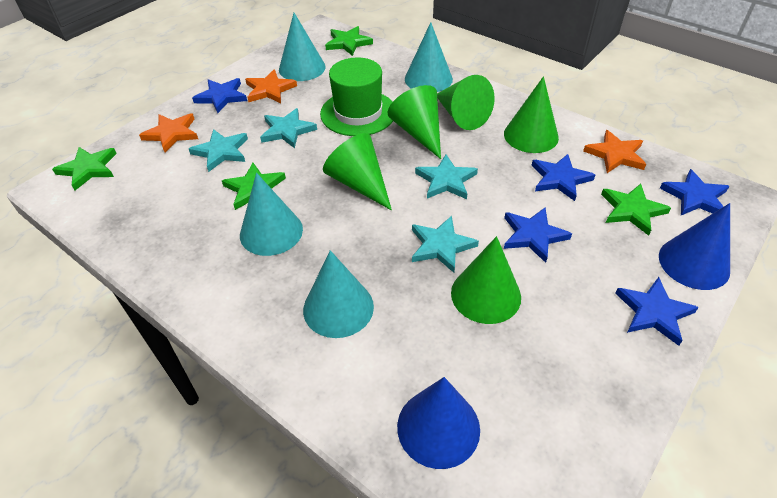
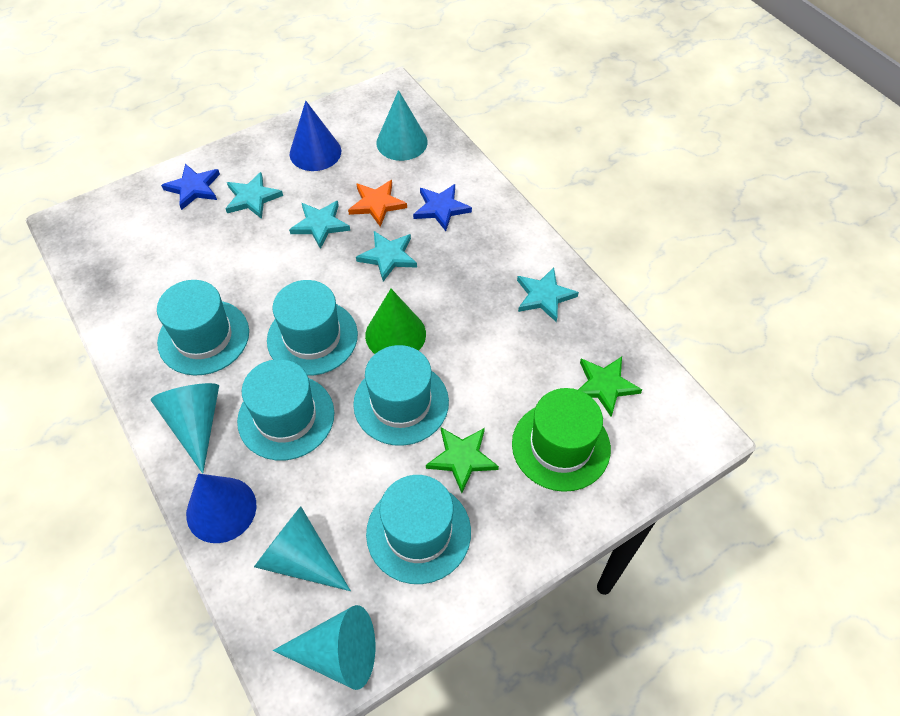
blue star: 5 -> 2
green cone: 5 -> 1
green star: 4 -> 2
orange star: 3 -> 1
turquoise hat: 0 -> 5

